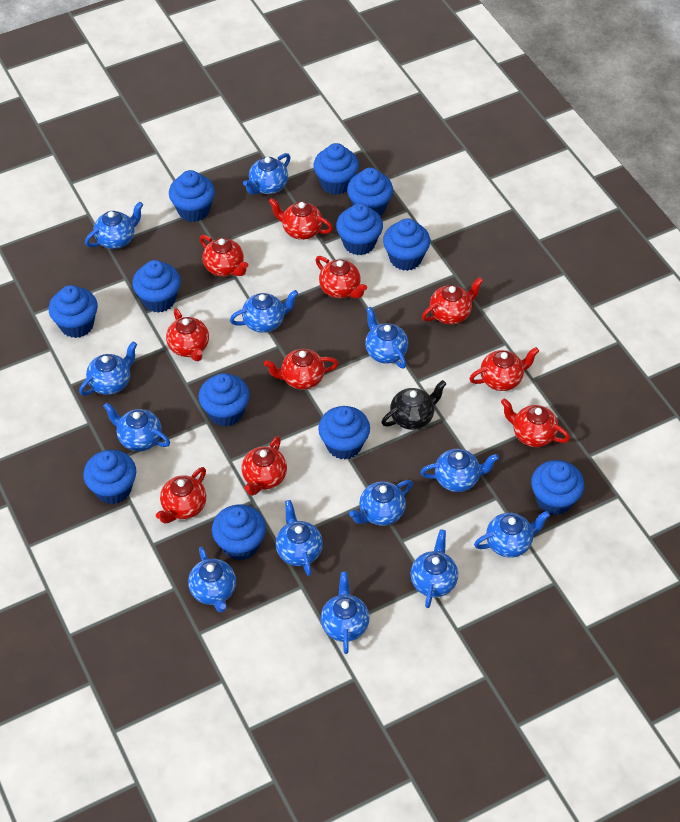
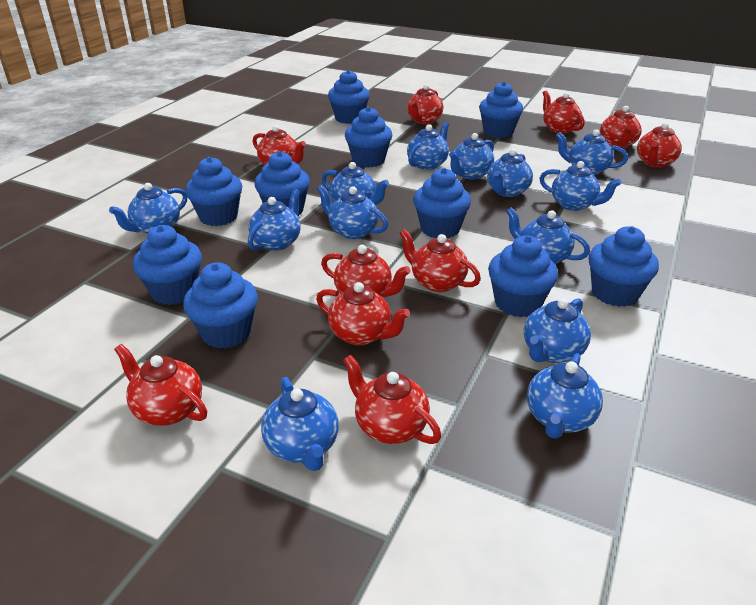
black teapot: 1 -> 0
blue cupcake: 12 -> 10

